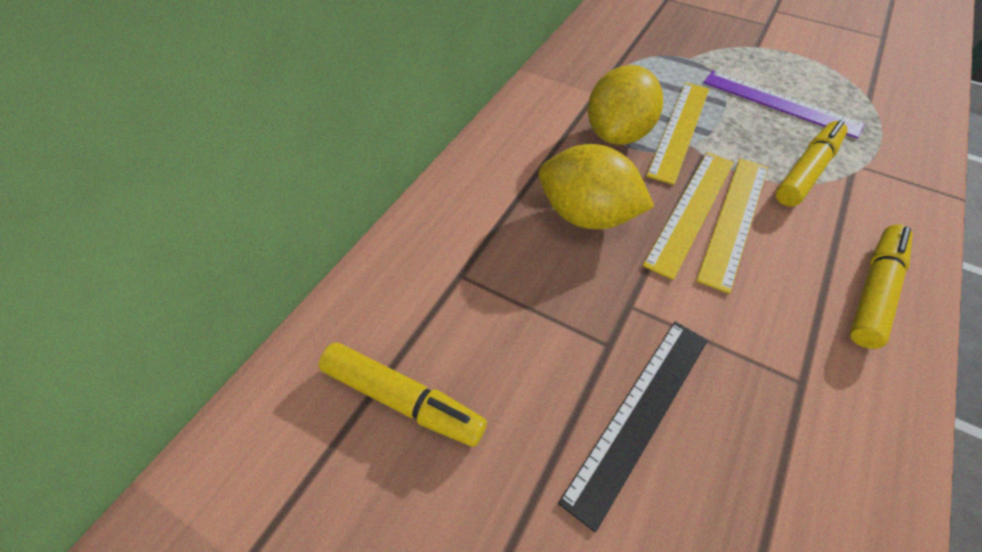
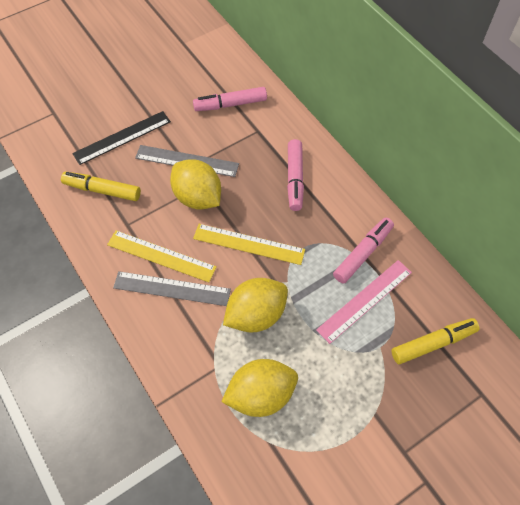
grey ruler: 0 -> 2
pink marker: 0 -> 3
pink ruler: 0 -> 1
purple ruler: 1 -> 0
yellow lemon: 2 -> 3
yellow marker: 3 -> 2
yellow ruler: 3 -> 2

